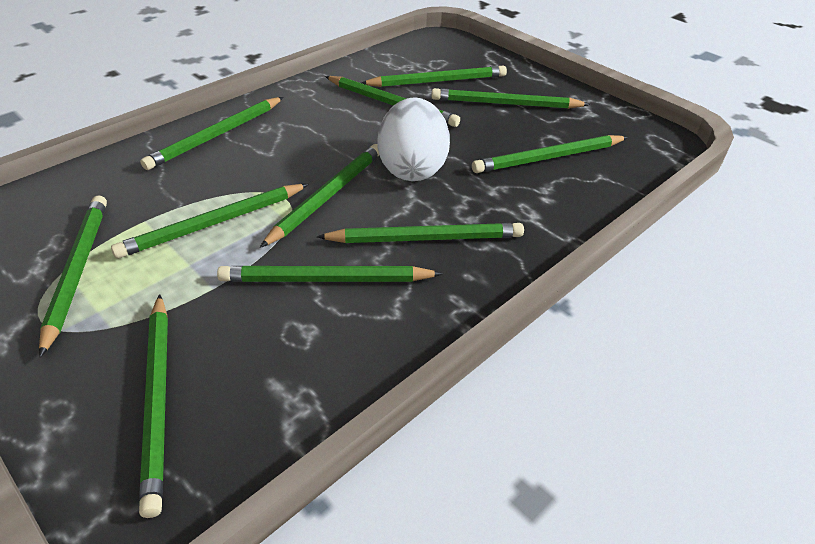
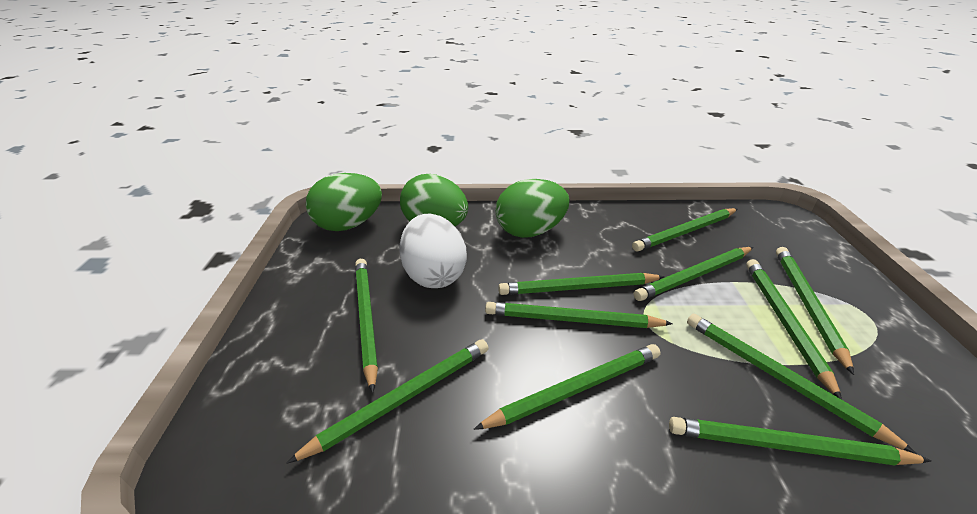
green egg: 0 -> 3

